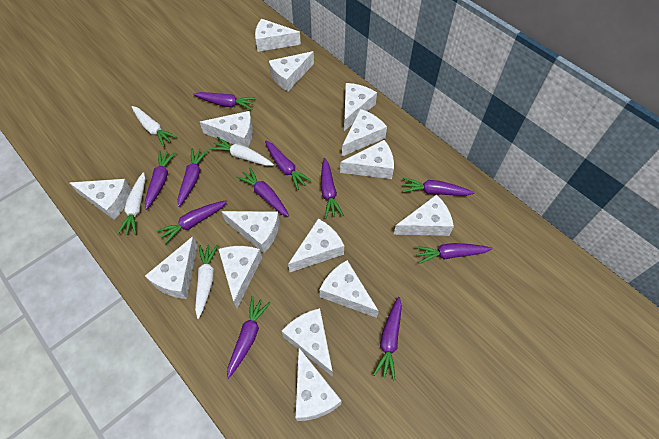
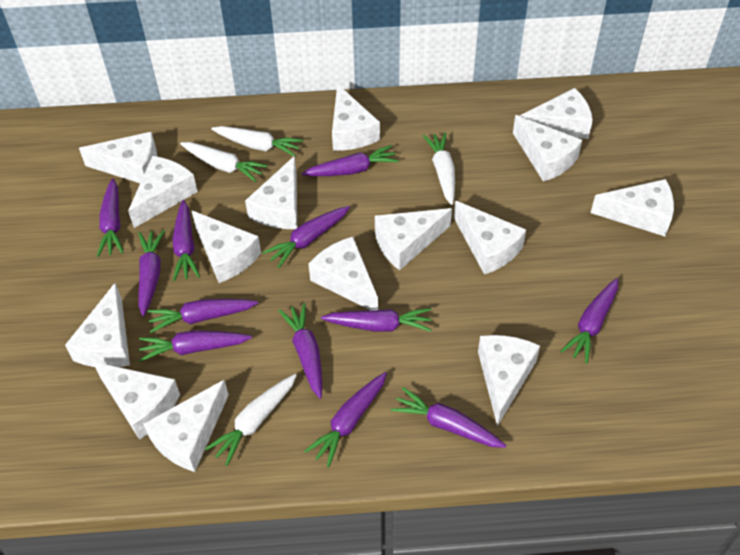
purple carrot: 11 -> 12

